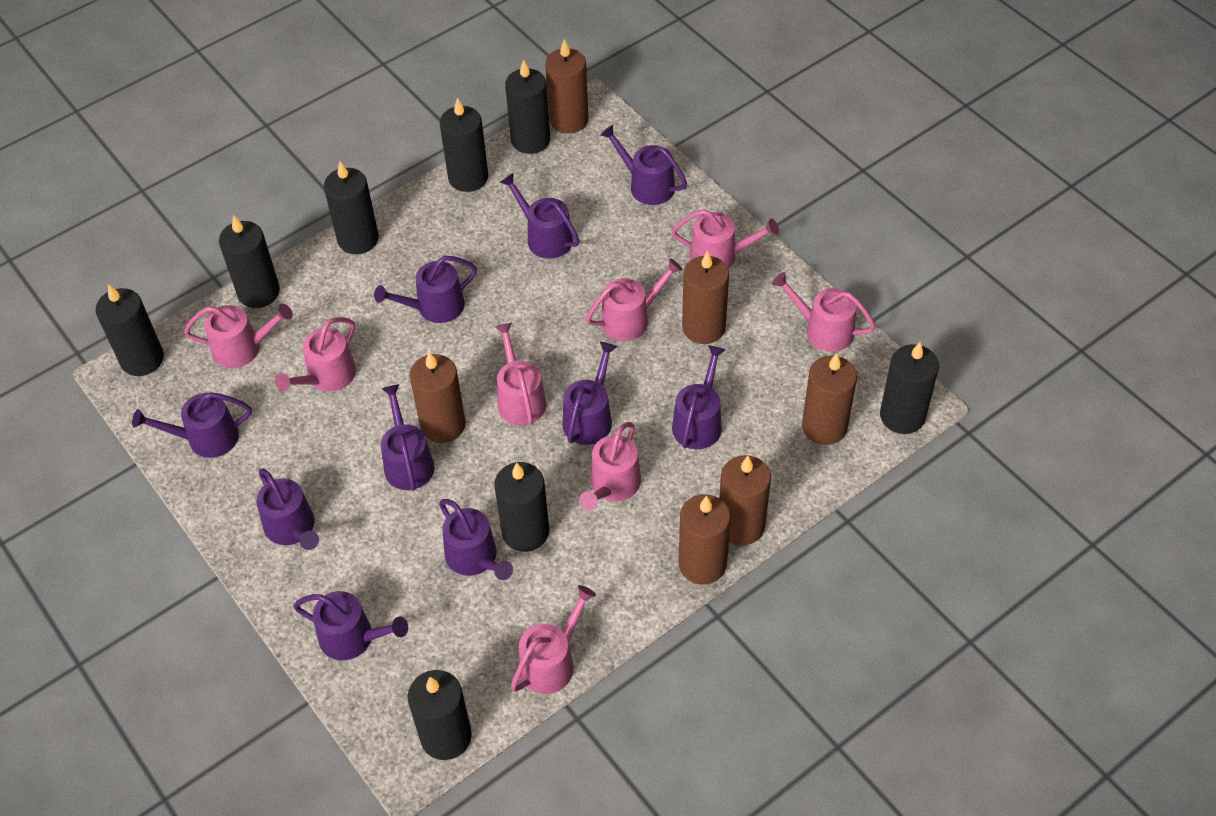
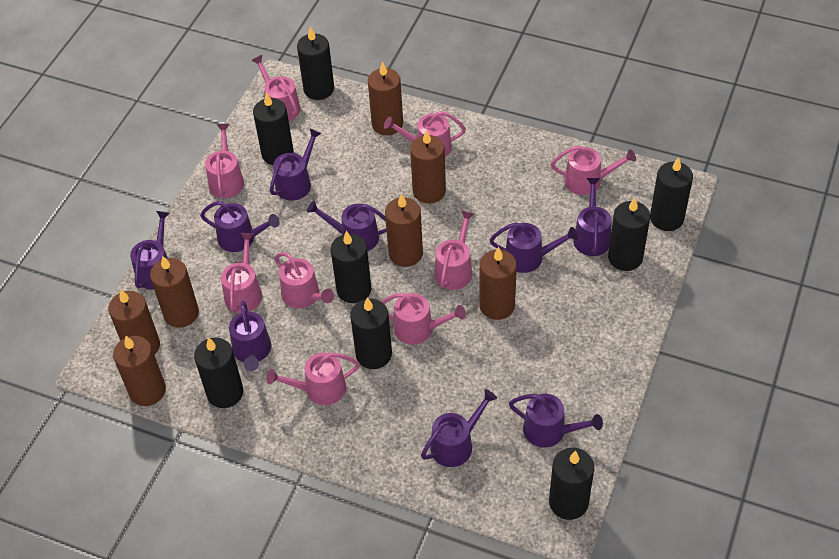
brown candle: 6 -> 7
pink watering can: 8 -> 9
purple watering can: 10 -> 9

